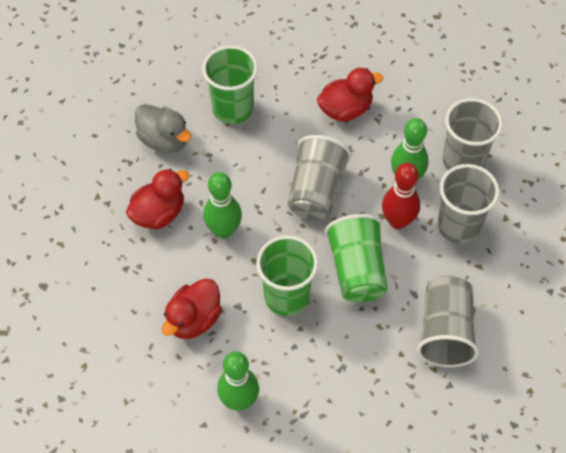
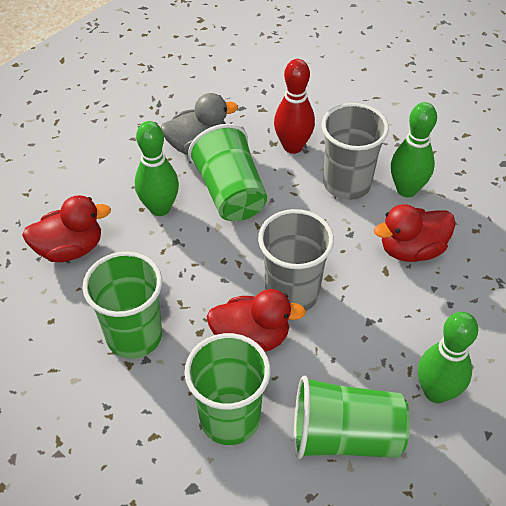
green cup: 3 -> 4
grey cup: 4 -> 2

